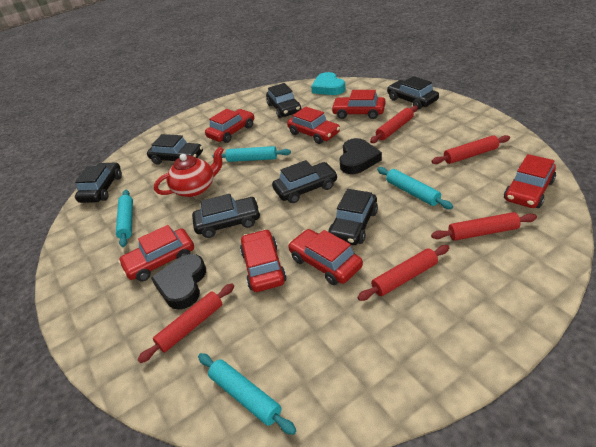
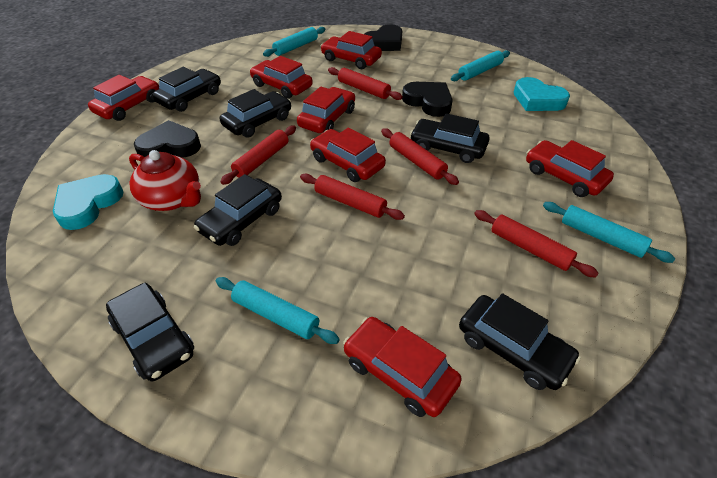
black car: 7 -> 6
black heart: 2 -> 3
turquoise heart: 1 -> 2

